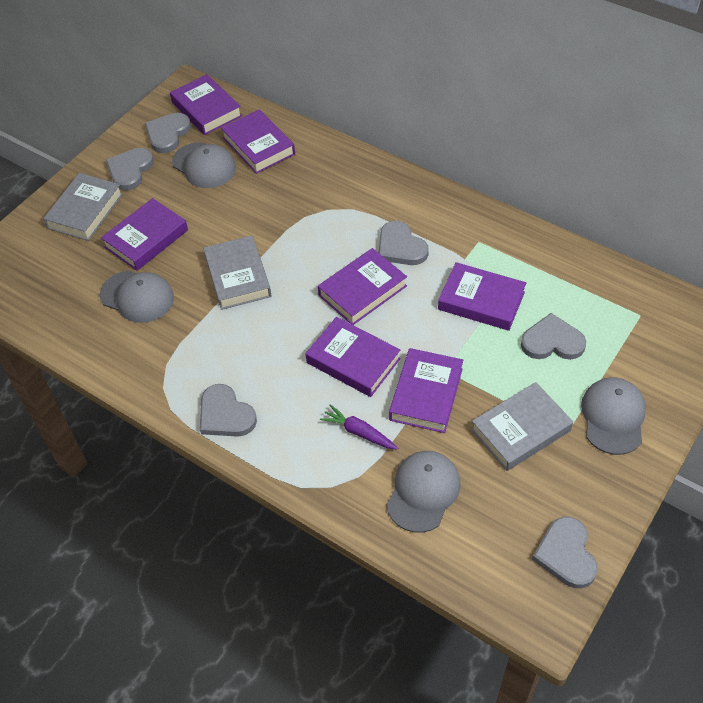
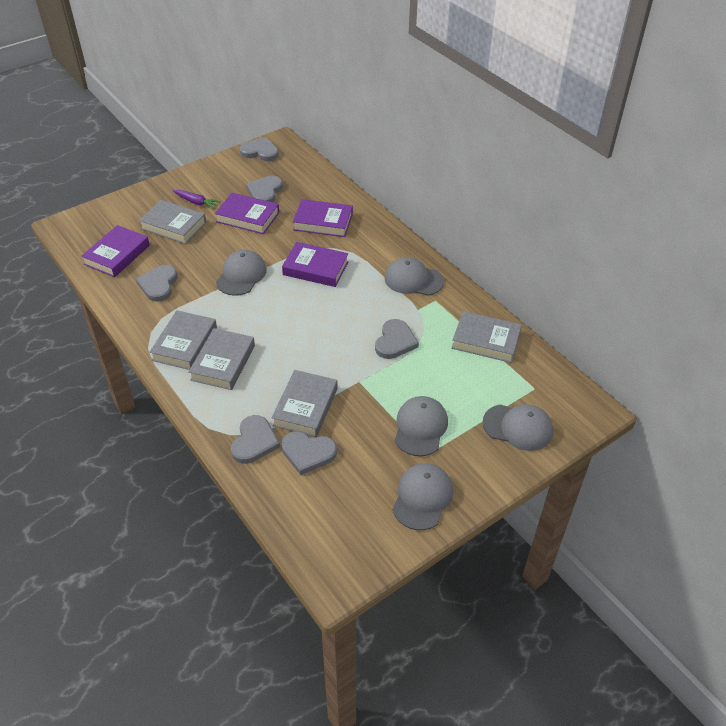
grey book: 3 -> 5
grey cap: 4 -> 5
purple book: 7 -> 4

